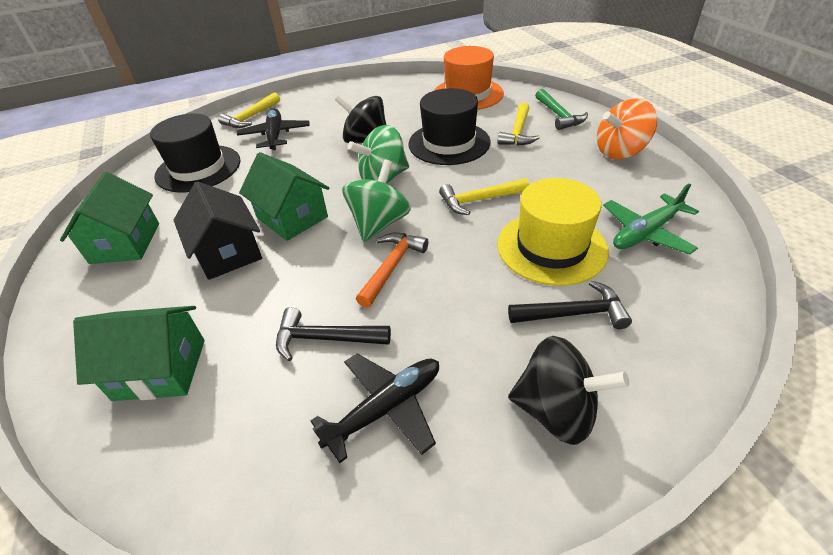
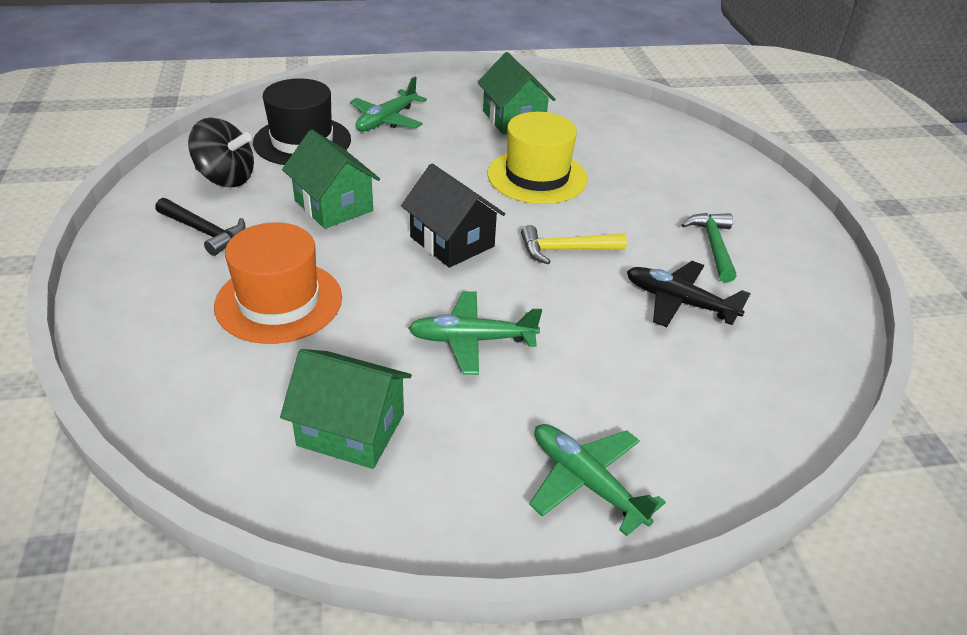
black hammer: 2 -> 1
black hat: 2 -> 1
black plane: 2 -> 1
black spinning top: 2 -> 1
green plane: 1 -> 3
green spinning top: 2 -> 0
orange hammer: 1 -> 0
orange spinning top: 1 -> 0
yellow hammer: 3 -> 1

